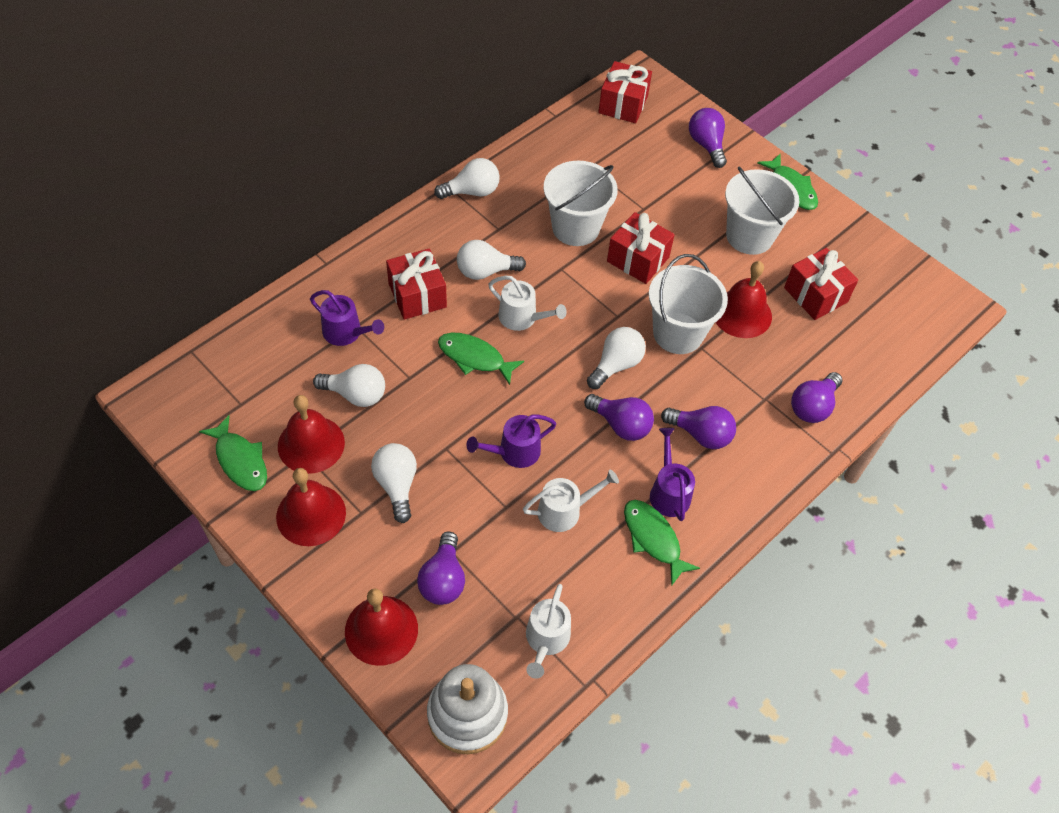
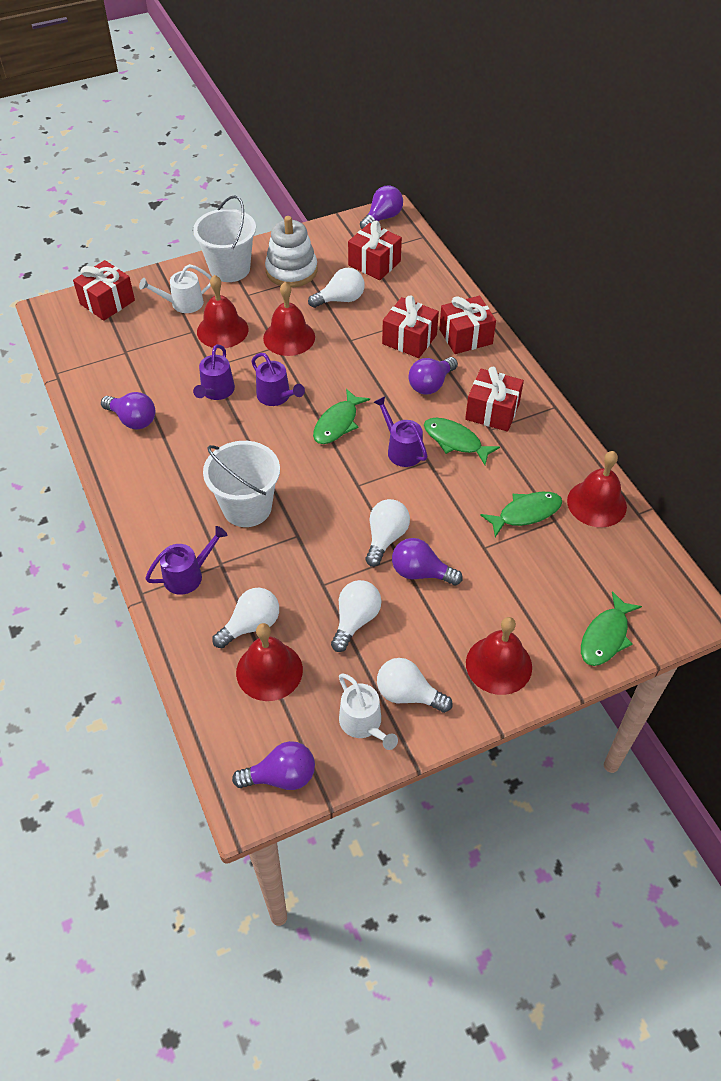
purple watering can: 3 -> 4
red bell: 4 -> 5
red gift: 4 -> 5
white bucket: 3 -> 2
white watering can: 3 -> 2

